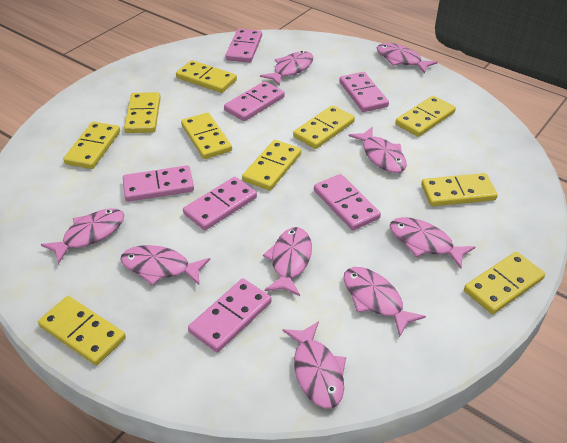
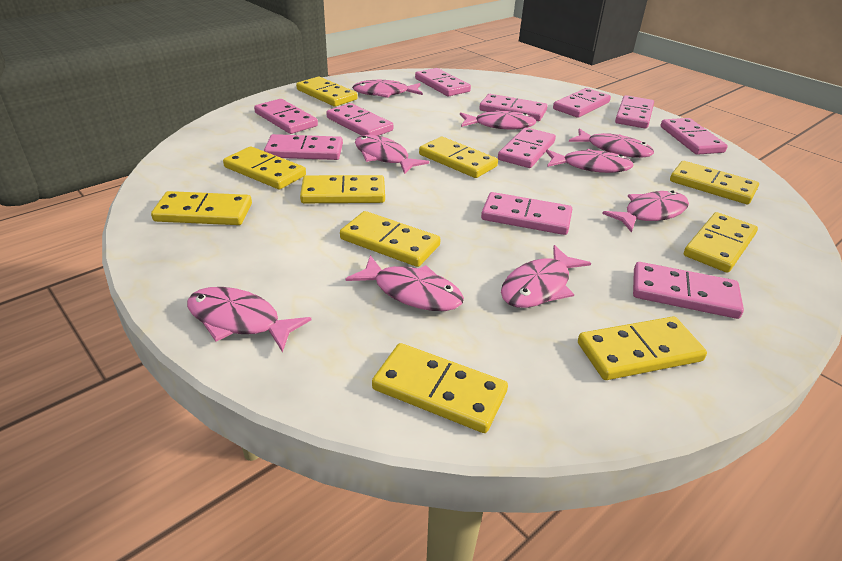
pink domino: 7 -> 11

